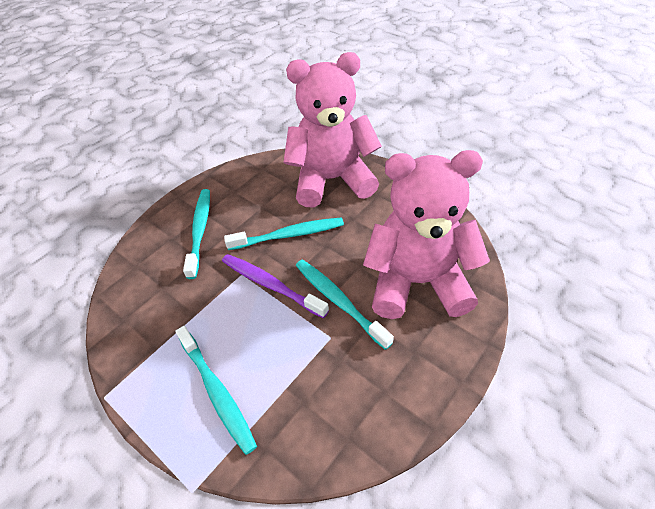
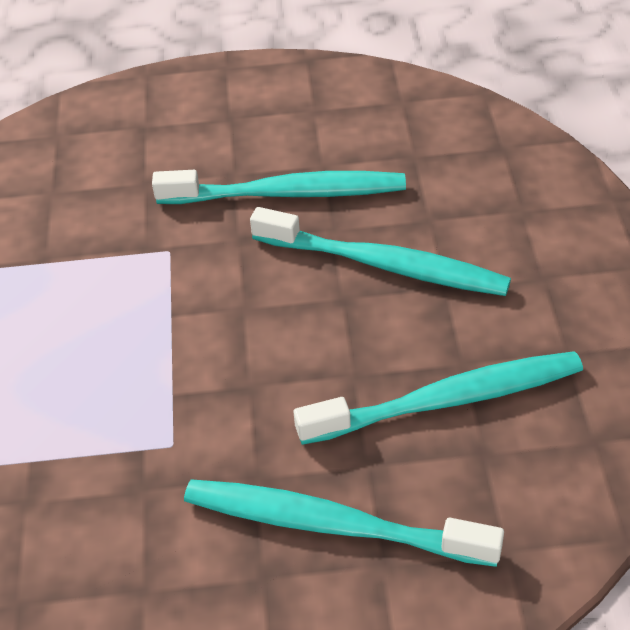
pink teddy bear: 2 -> 0
purple toothbrush: 1 -> 0

